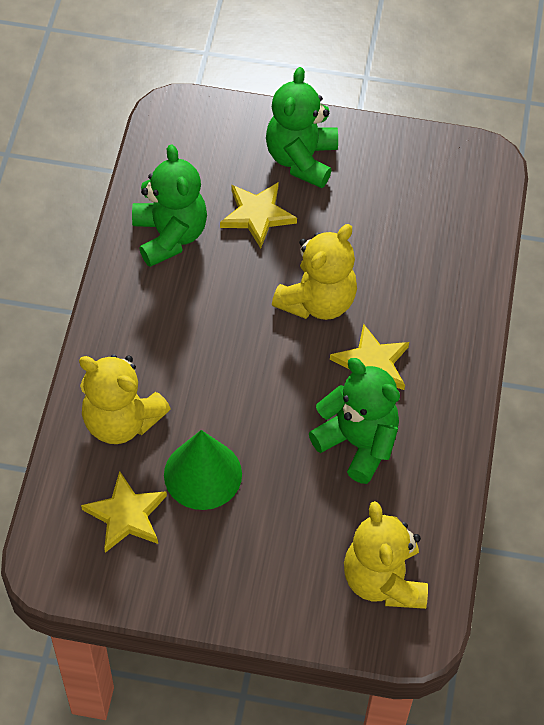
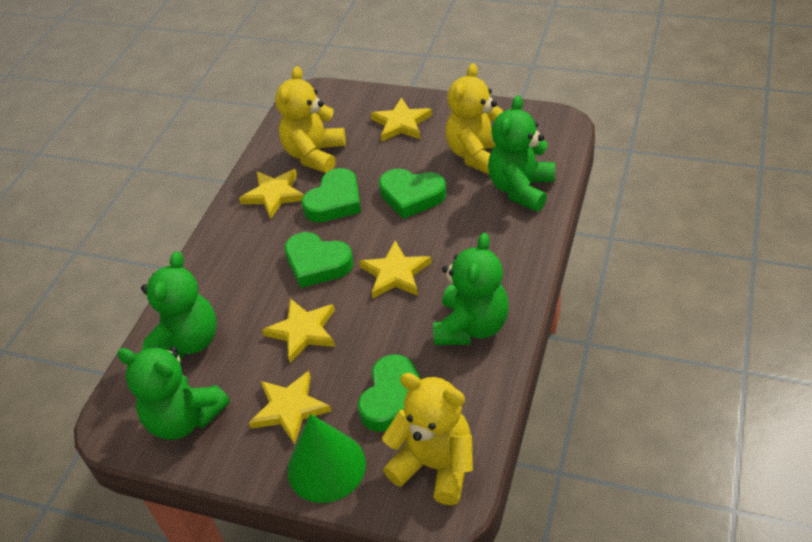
green heart: 0 -> 4
green teddy bear: 3 -> 4
yellow star: 3 -> 5

